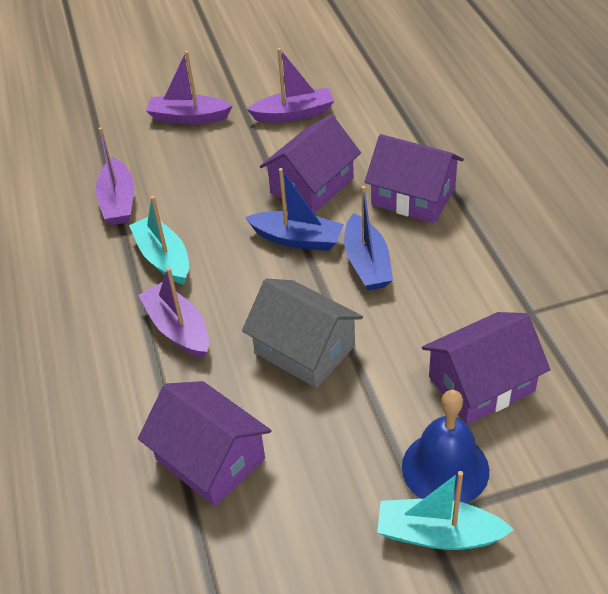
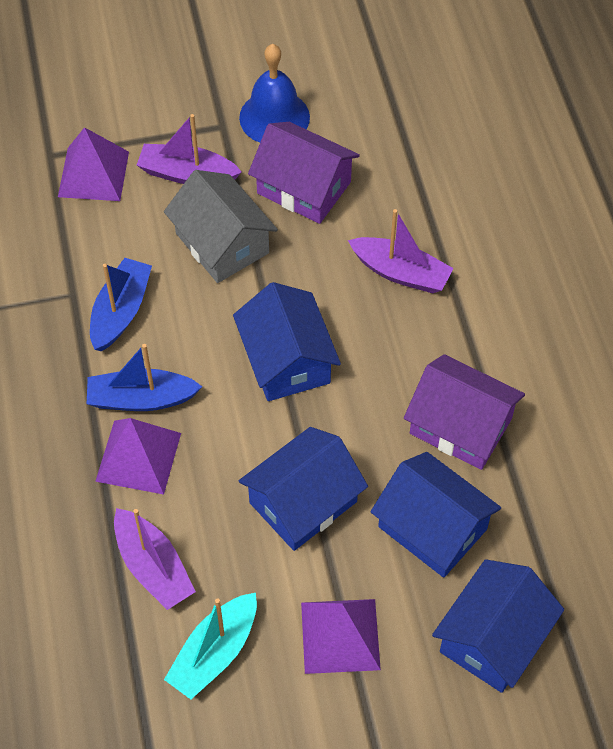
blue house: 0 -> 4
purple boat: 4 -> 3
purple house: 4 -> 2
purple pyramid: 0 -> 3
turquoise boat: 2 -> 1

